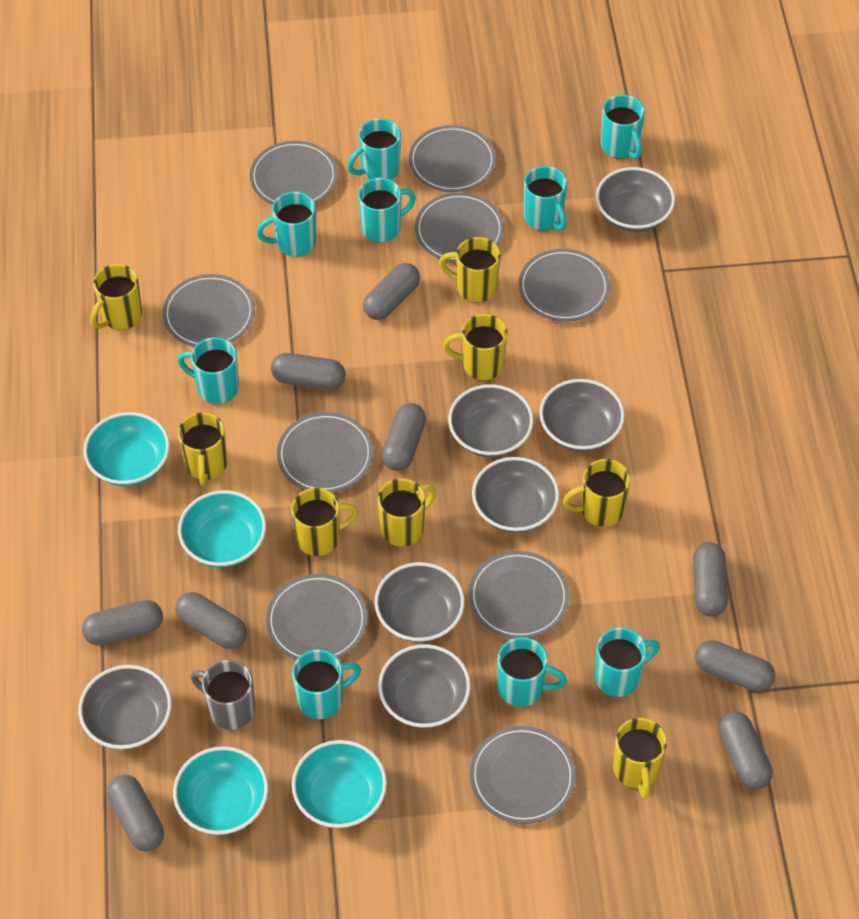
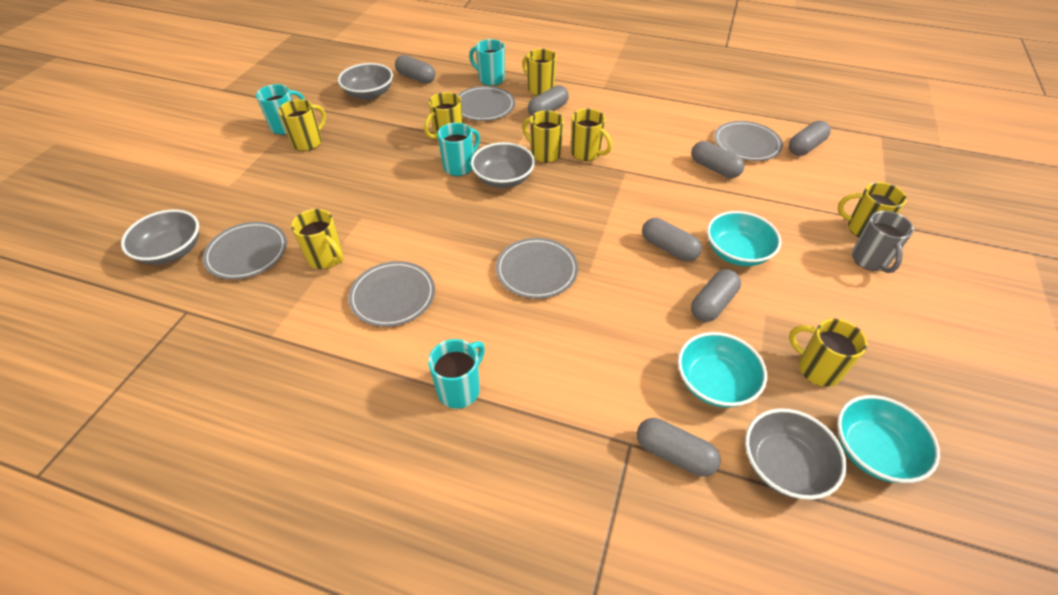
grey bowl: 7 -> 4
grey capsule: 9 -> 7
grey plate: 9 -> 5
turquoise bowl: 4 -> 3
turquoise mug: 9 -> 4

